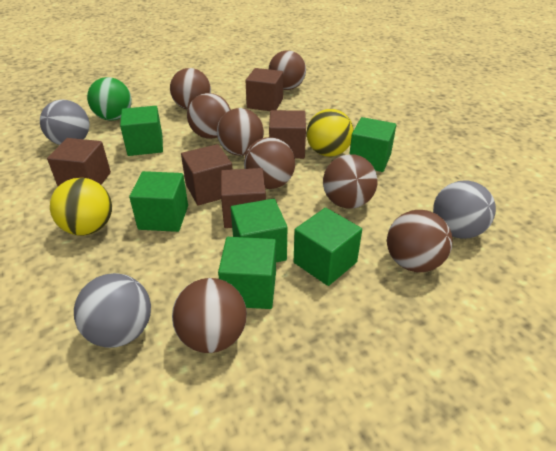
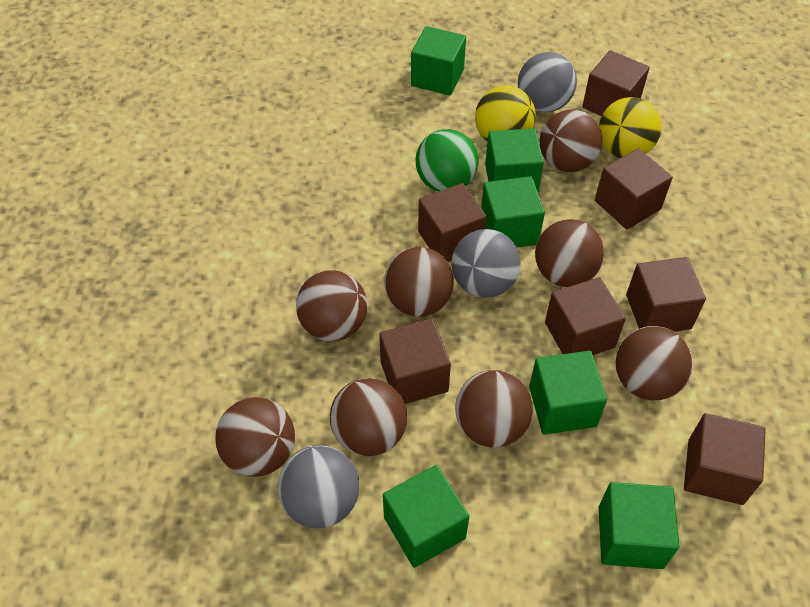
brown cube: 5 -> 7

